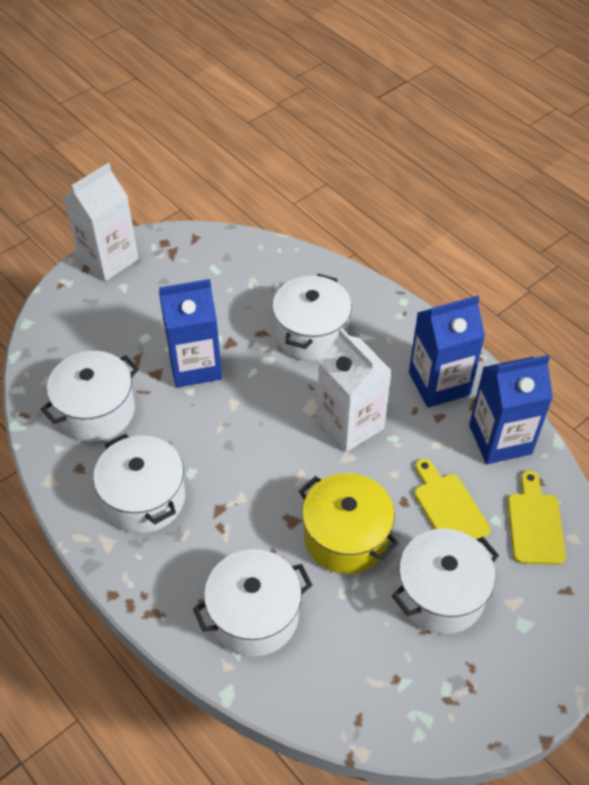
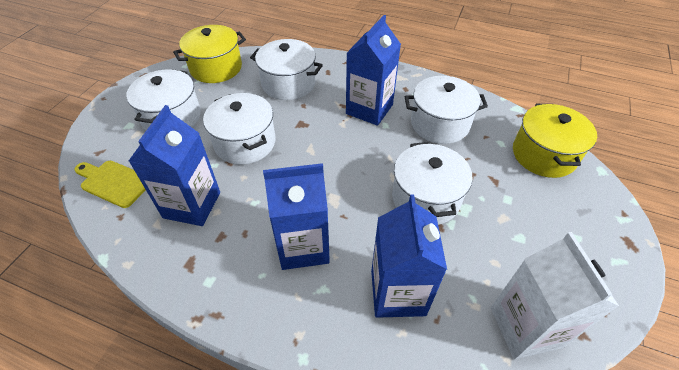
blue carton: 3 -> 4
white carton: 2 -> 1
yellow cutting board: 2 -> 1
yellow pot: 1 -> 2

